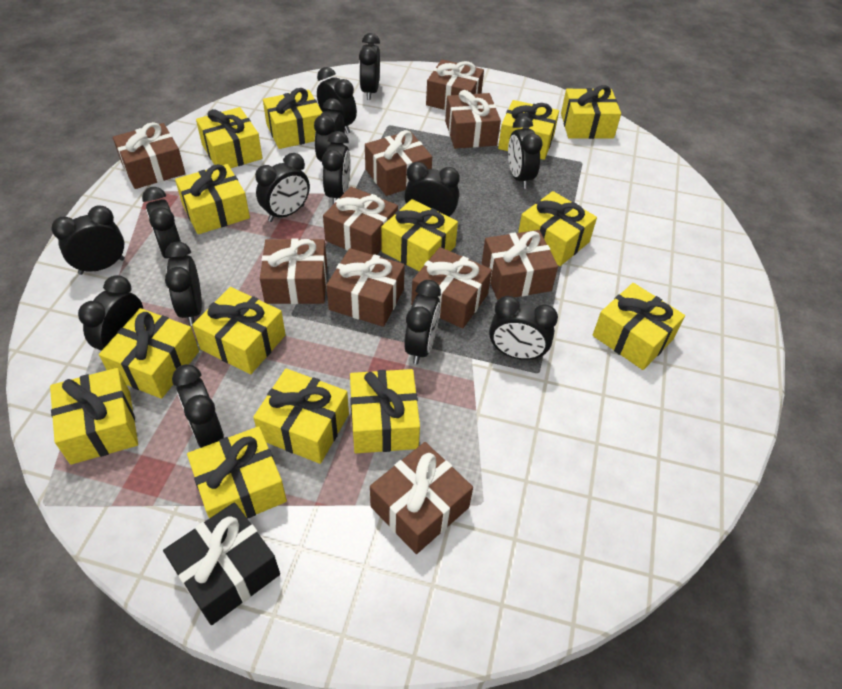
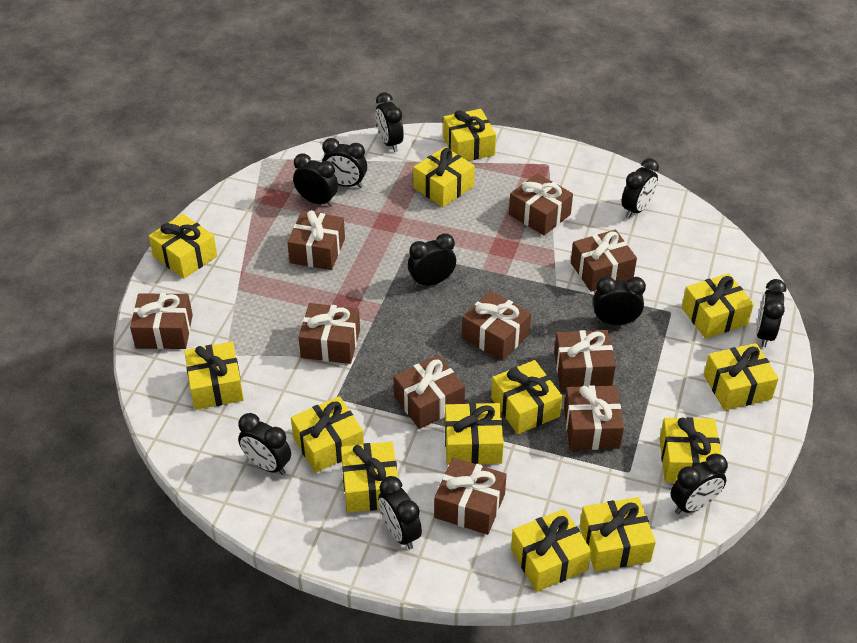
black clock: 14 -> 10
black gift: 1 -> 0
yellow gift: 14 -> 13

